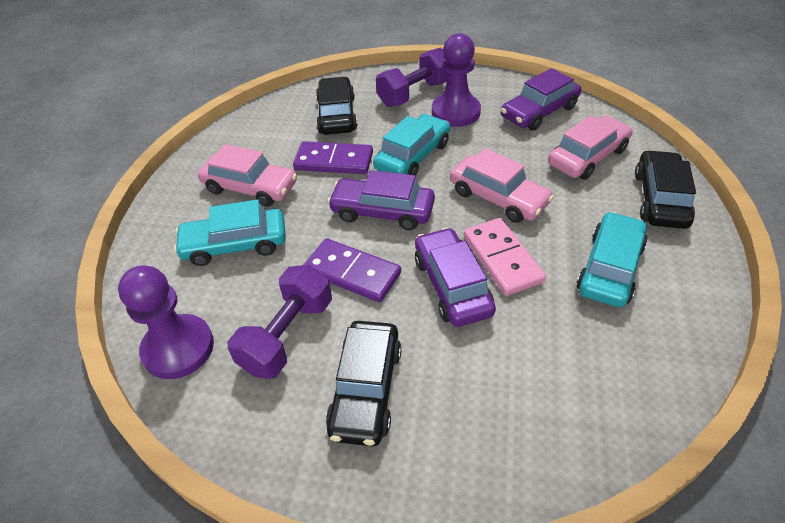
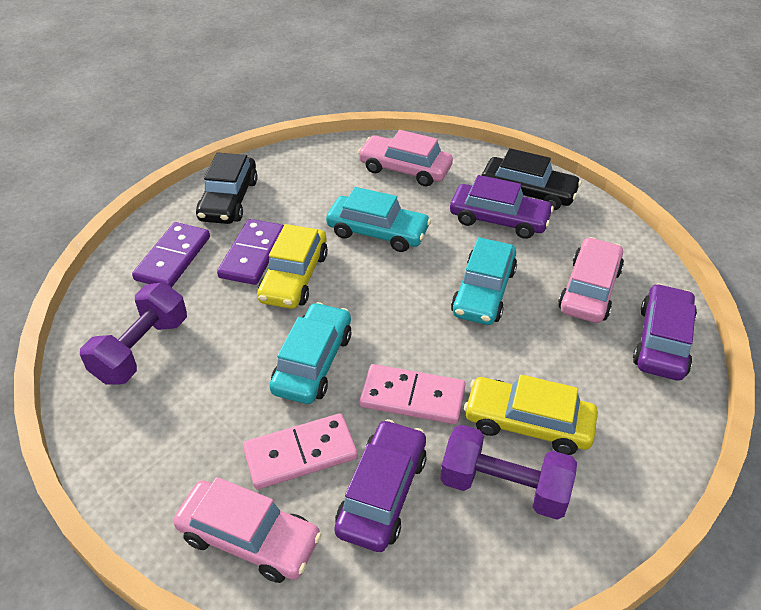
black car: 3 -> 2
pink domino: 1 -> 2
purple pawn: 2 -> 0
yellow car: 0 -> 2

